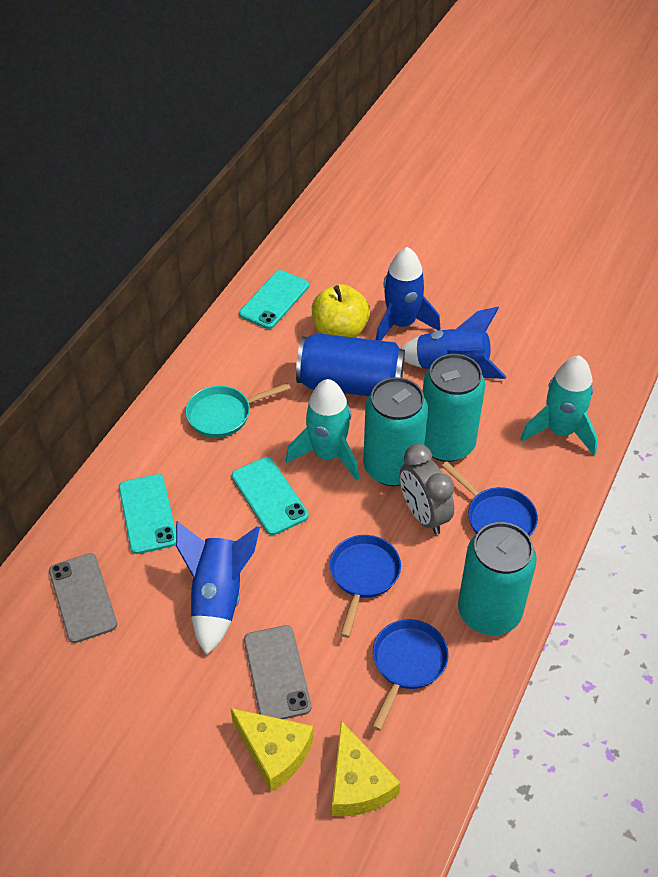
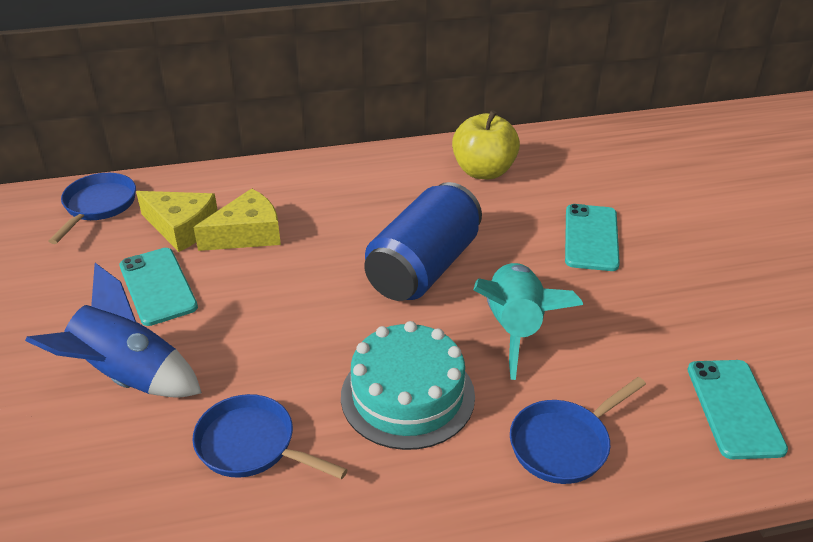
blue rocket: 3 -> 1
grey clock: 1 -> 0
grey phone: 2 -> 0
turquoise cake: 0 -> 1
turquoise can: 3 -> 0
turquoise pan: 1 -> 0
turquoise rocket: 2 -> 1

